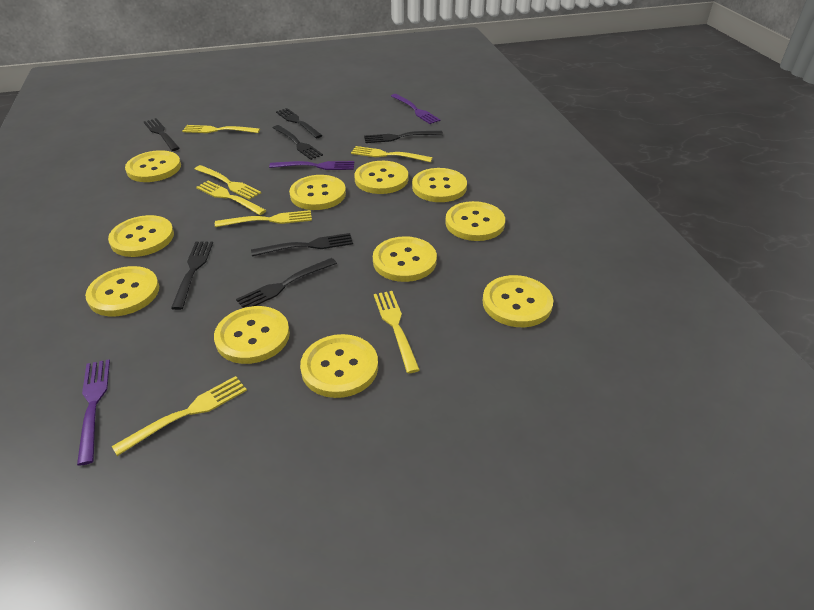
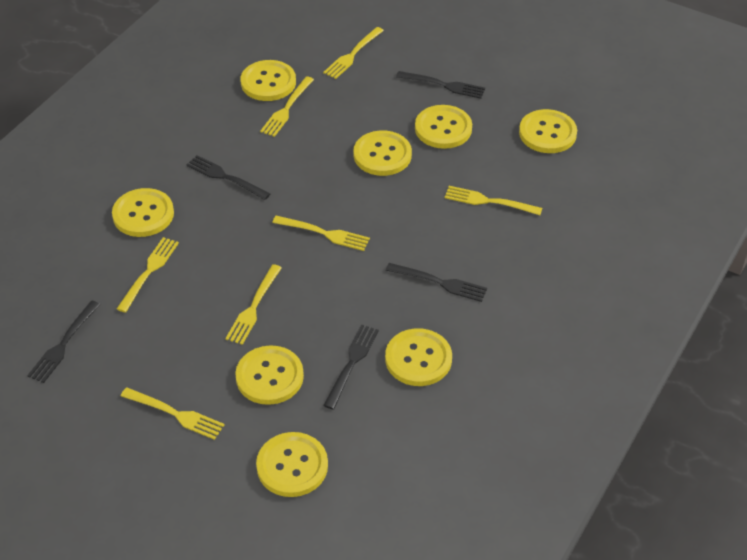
black fork: 7 -> 5
purple fork: 3 -> 0
yellow button: 11 -> 8

